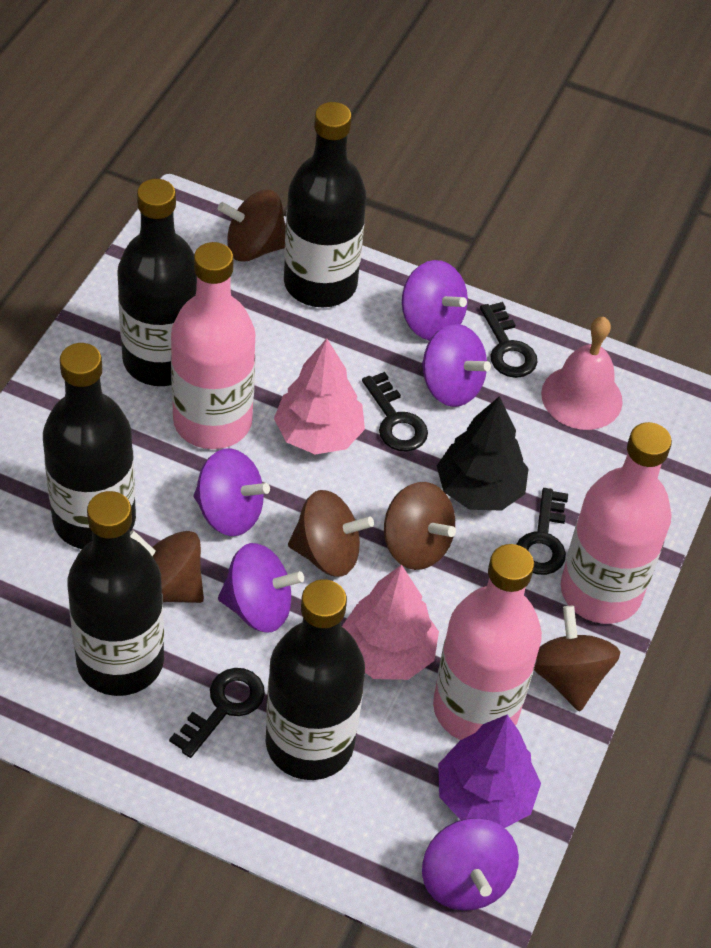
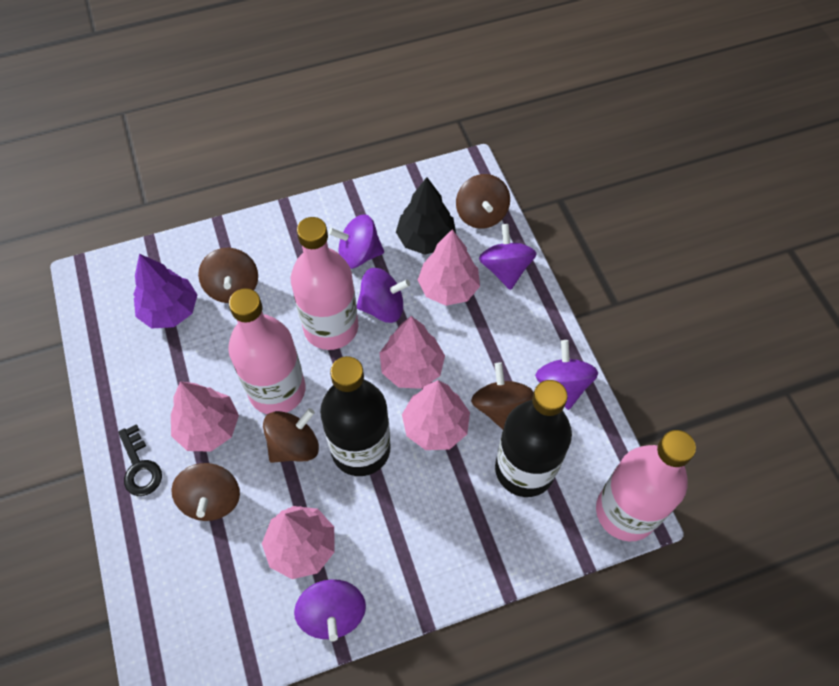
black bottle: 5 -> 2
black key: 4 -> 1
pink bell: 1 -> 0
pink tree: 2 -> 5

